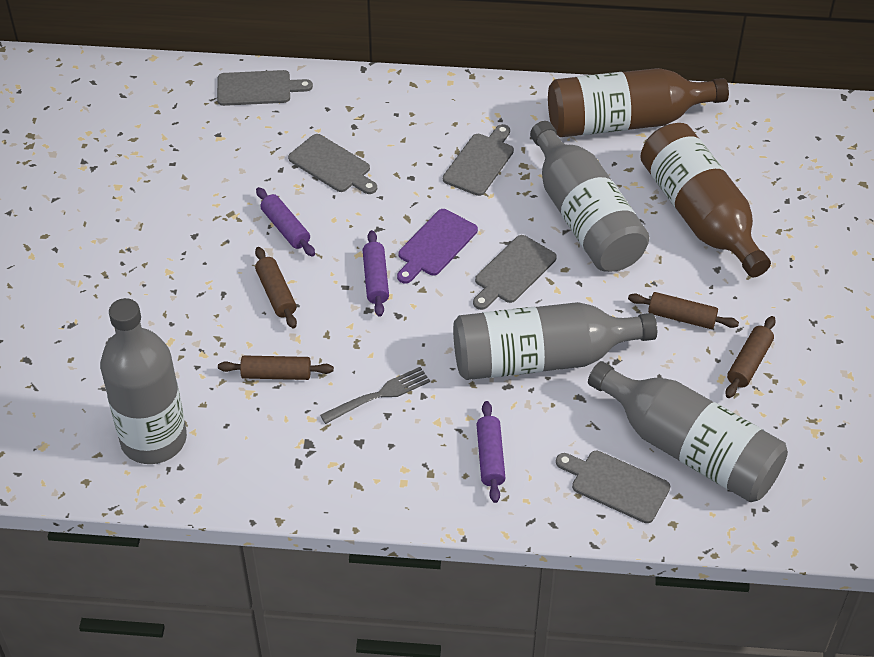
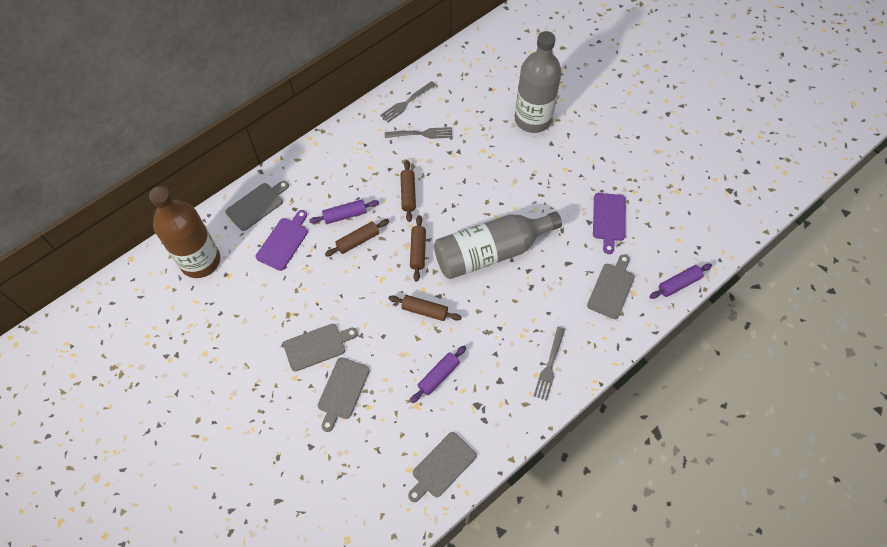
brown bottle: 2 -> 1
grey bottle: 4 -> 2
grey fork: 1 -> 3
purple cutting board: 1 -> 2

